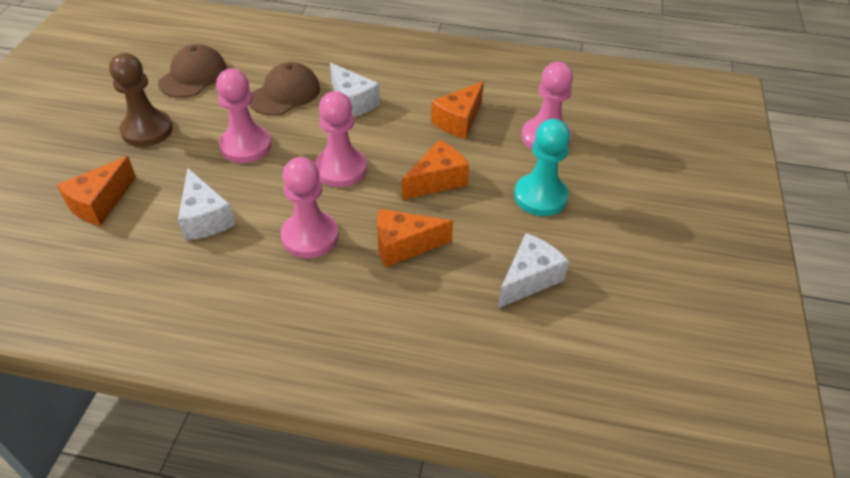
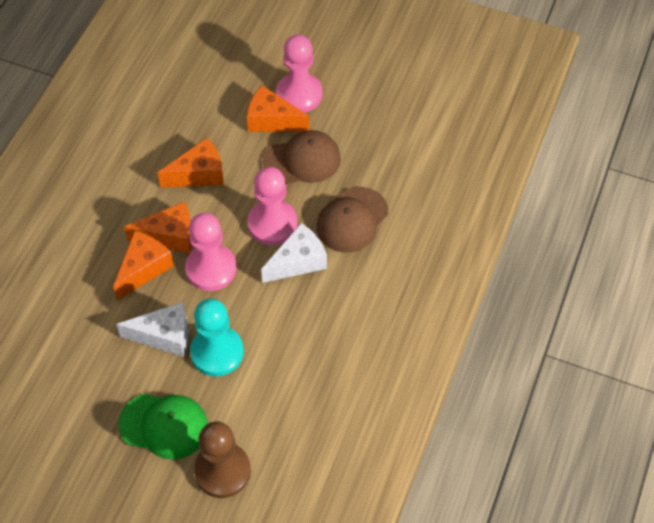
green cap: 0 -> 1
pink pawn: 4 -> 3
white cheese: 3 -> 2

